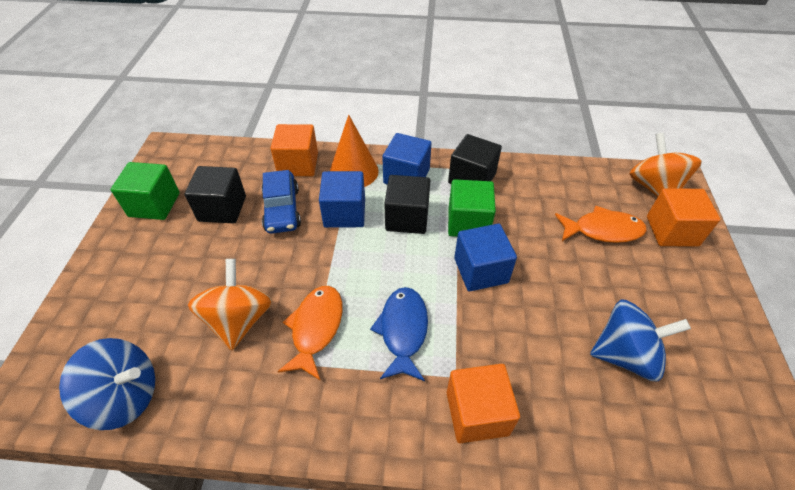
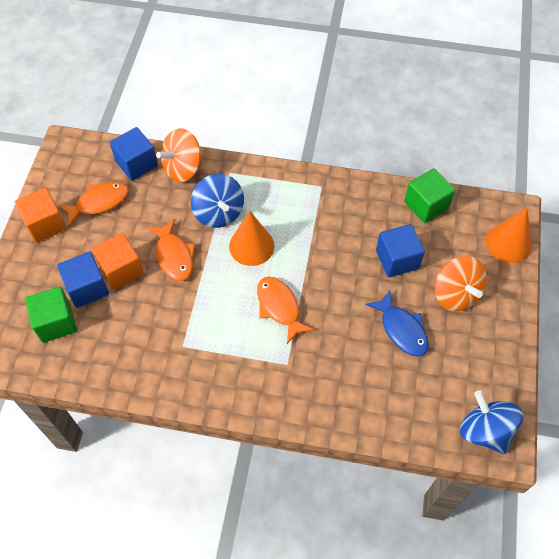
black cube: 3 -> 0
blue car: 1 -> 0
orange cone: 1 -> 2
orange cube: 3 -> 2
orange fish: 2 -> 3

